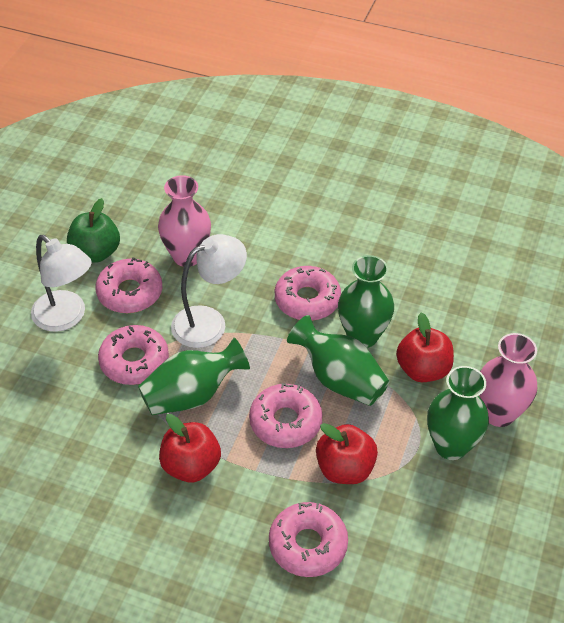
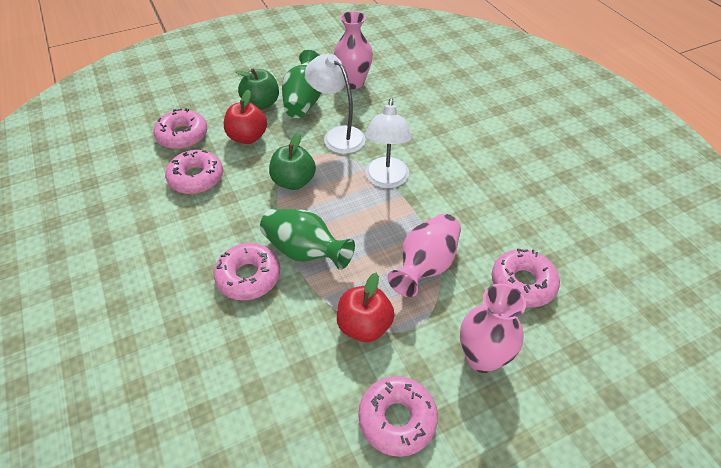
green apple: 1 -> 2
green vase: 4 -> 2
pink vase: 2 -> 3
red apple: 3 -> 2

